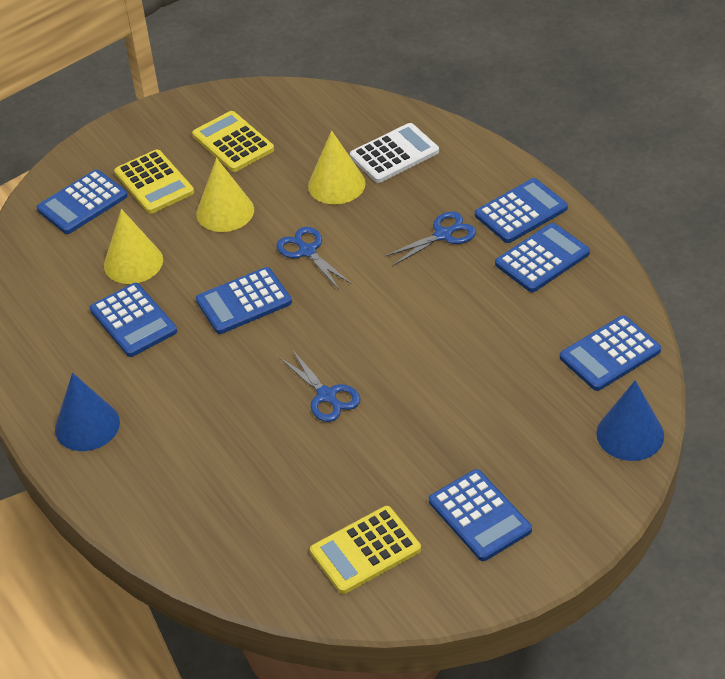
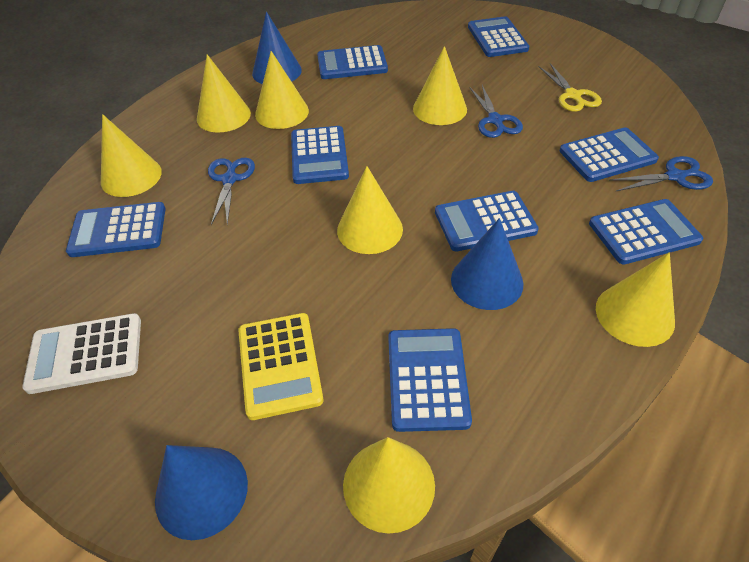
blue calculator: 7 -> 8
blue cone: 2 -> 3
yellow calculator: 3 -> 1
yellow cone: 3 -> 7
yellow scissors: 0 -> 1

